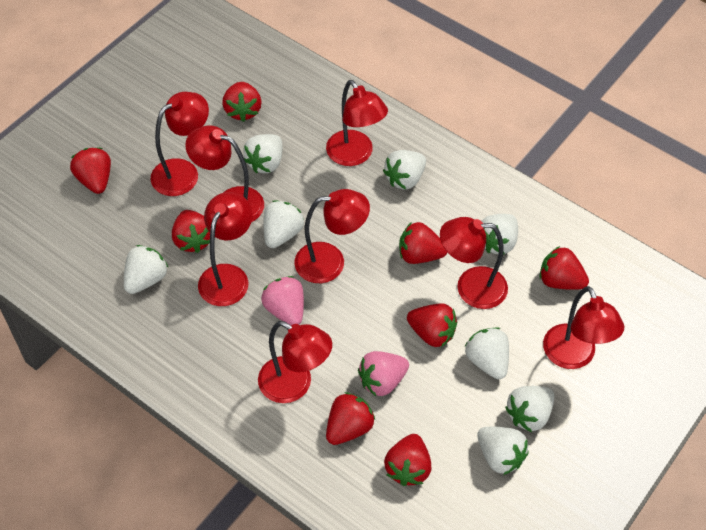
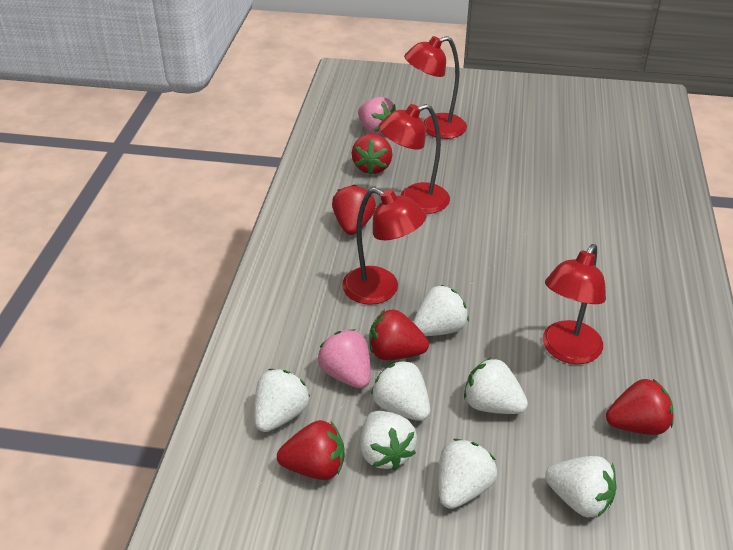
red lamp: 8 -> 4
red strawberry: 8 -> 5
white strawberry: 8 -> 7

